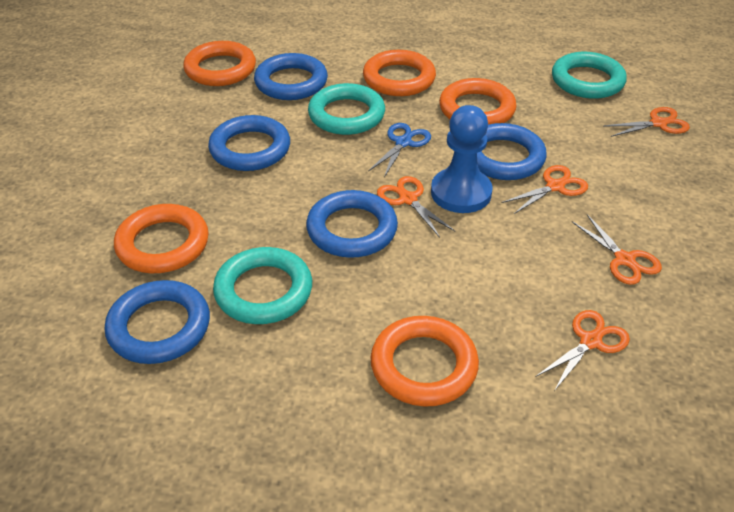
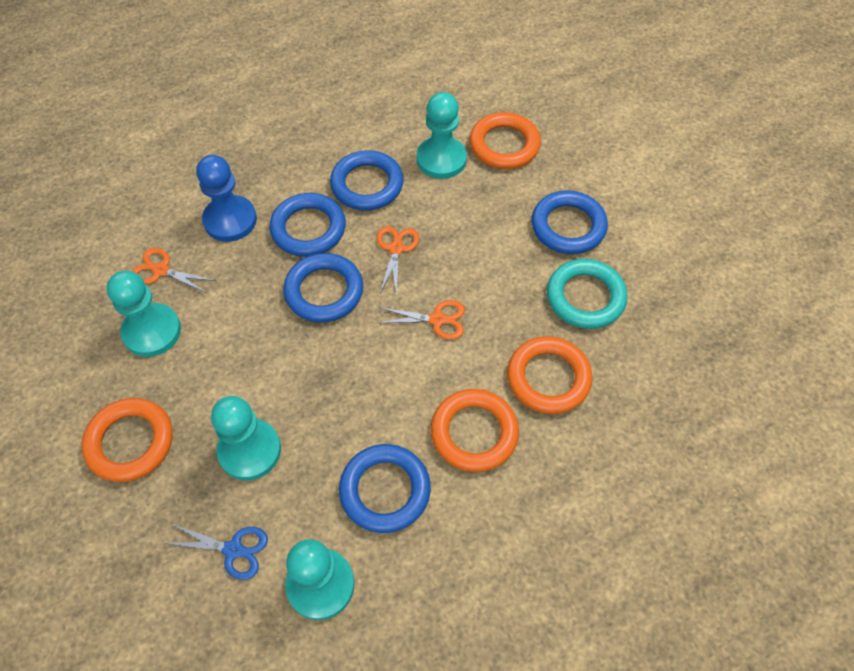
orange ring: 5 -> 4
orange scissors: 5 -> 3
turquoise pawn: 0 -> 4
turquoise ring: 3 -> 1

